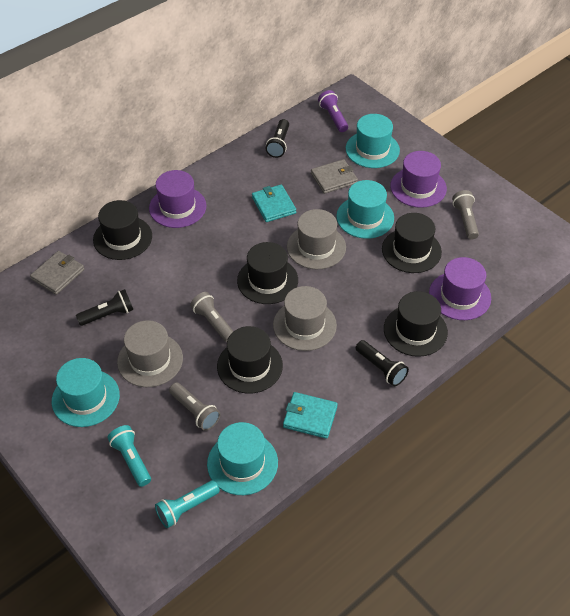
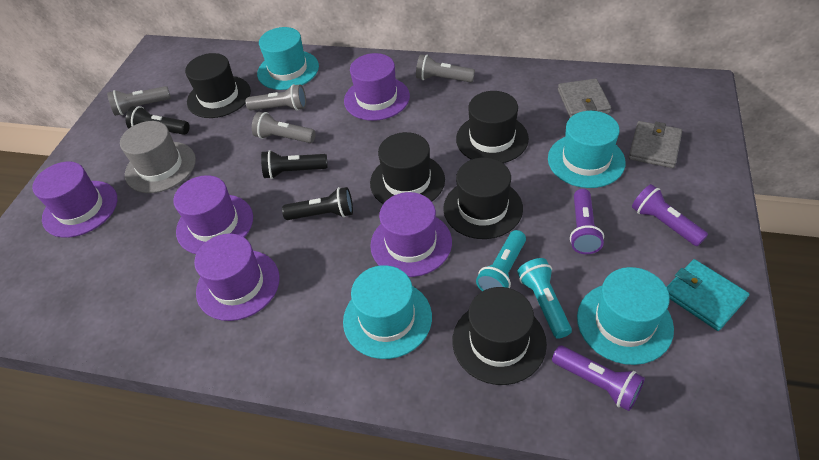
grey flashlight: 3 -> 4
grey hat: 3 -> 1
purple flashlight: 1 -> 3
purple hat: 3 -> 5
turquoise wallet: 2 -> 1

